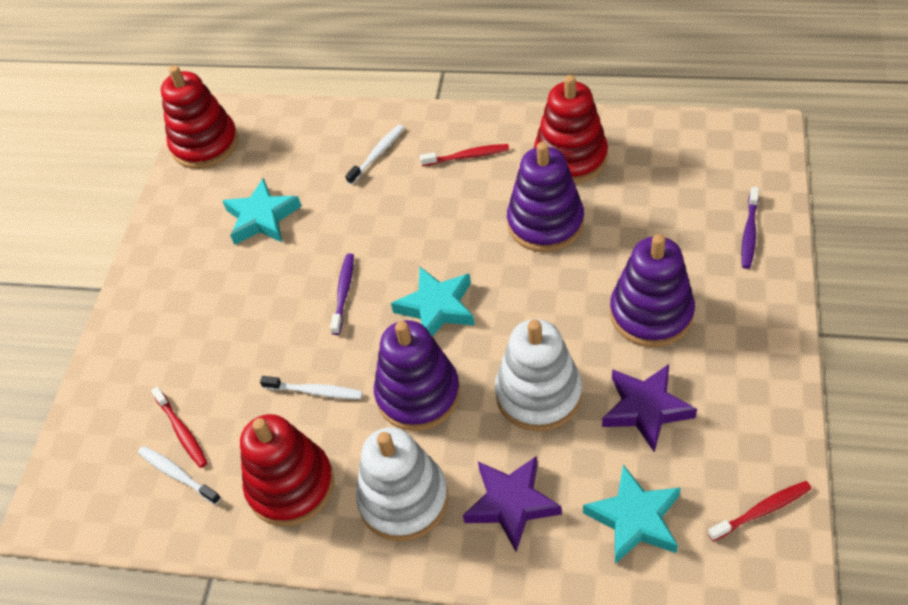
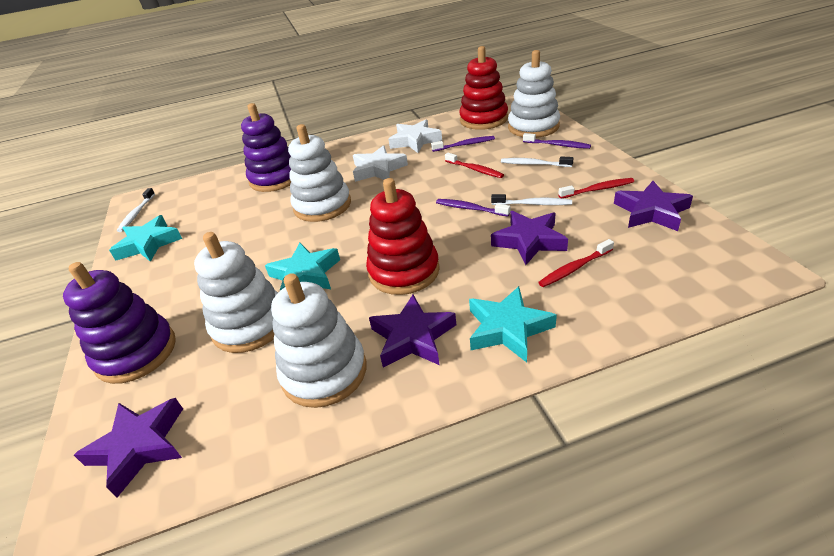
purple stacking toy: 3 -> 2
purple star: 2 -> 4
purple toothbrush: 2 -> 3
red stacking toy: 3 -> 2
white stacking toy: 2 -> 4
white star: 0 -> 2

